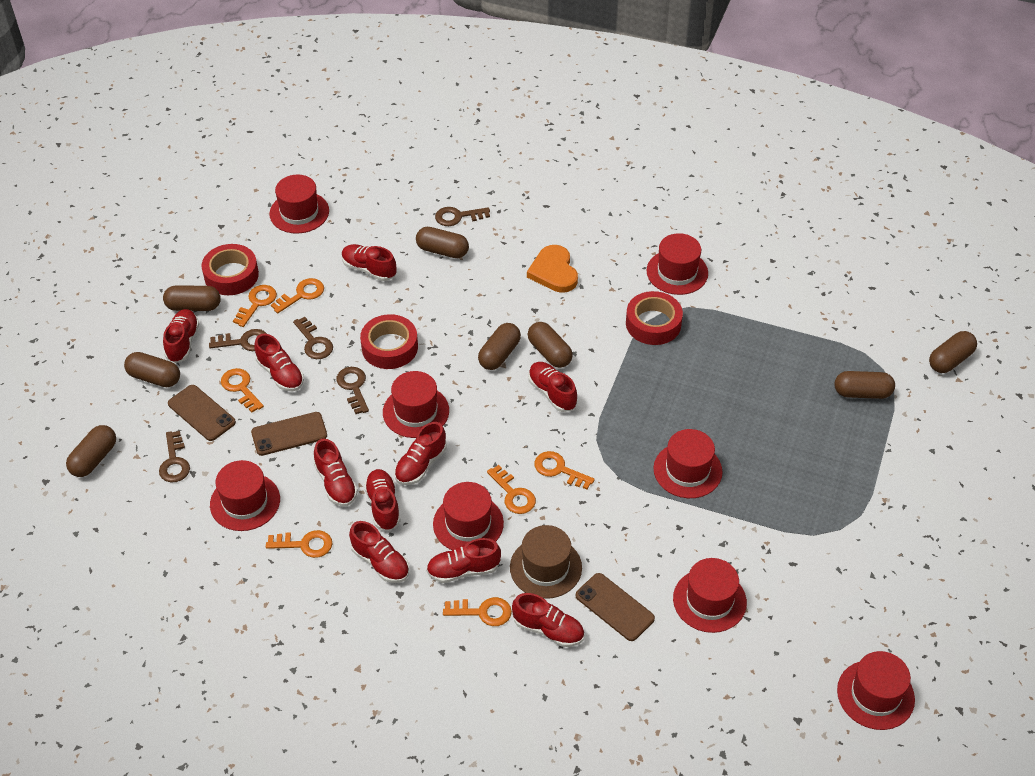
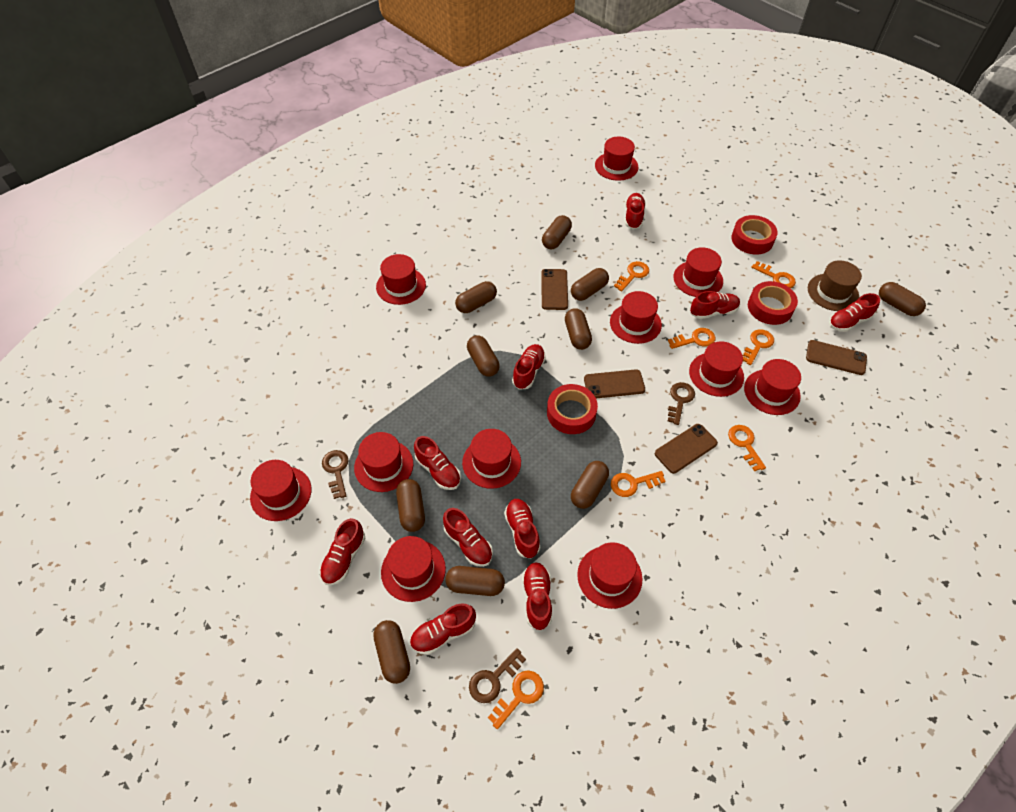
brown capsule: 8 -> 10
brown key: 5 -> 3
brown phone: 3 -> 4
orange heart: 1 -> 0
red hat: 8 -> 11

